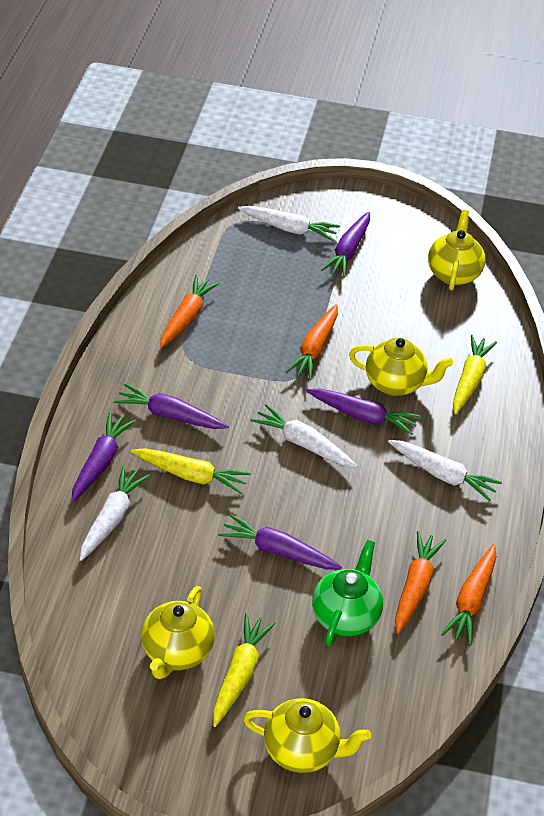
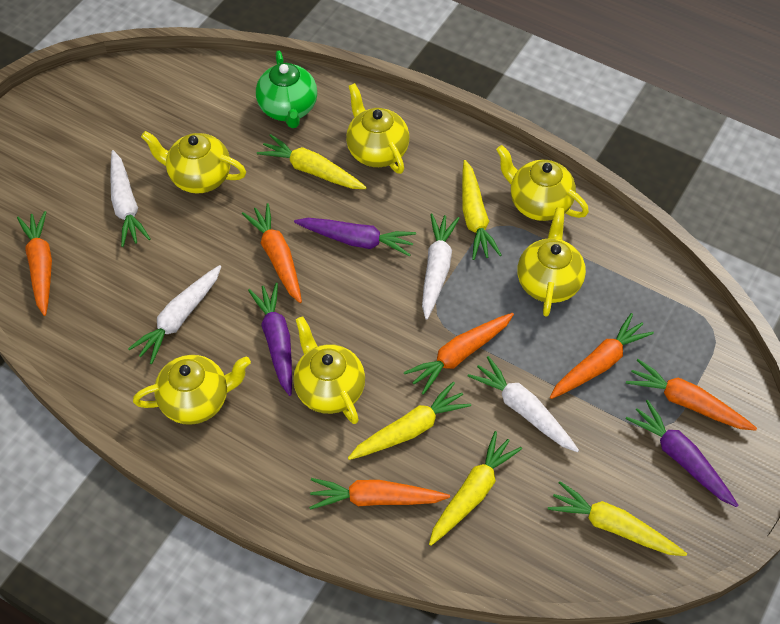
orange carrot: 4 -> 6
purple carrot: 5 -> 3
yellow carrot: 3 -> 5
yellow teapot: 4 -> 6

